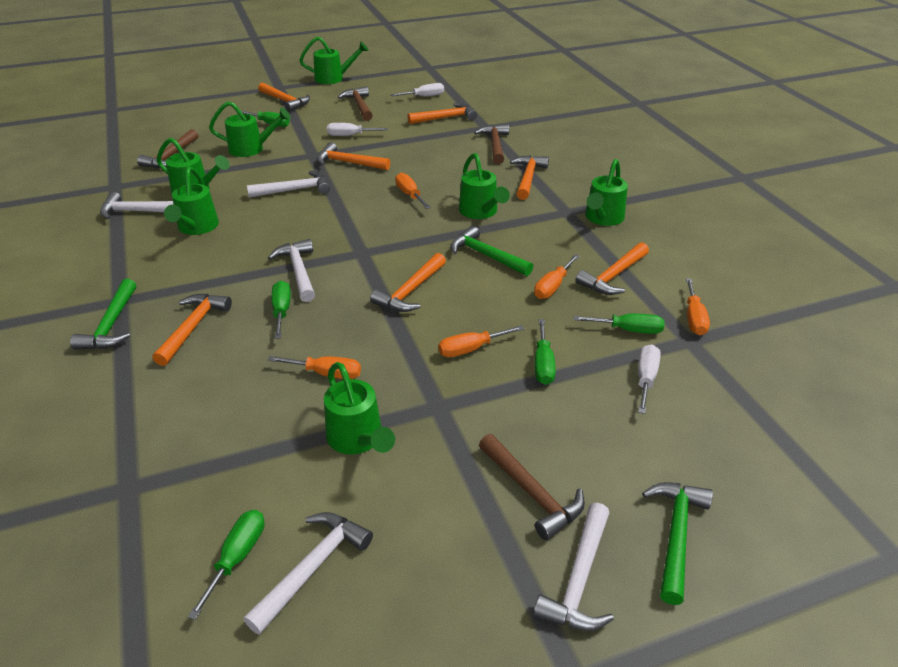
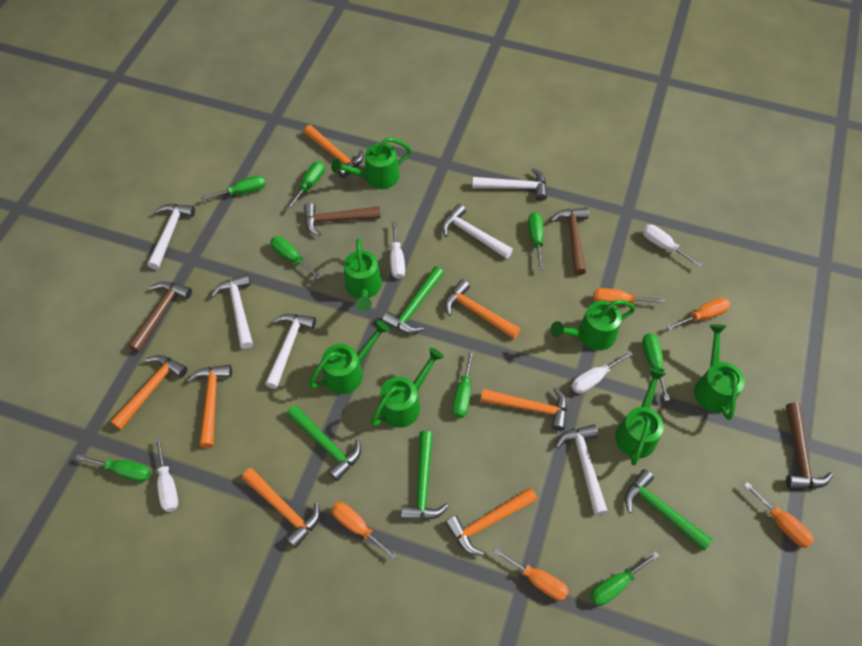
green hammer: 3 -> 4
green screwdriver: 5 -> 8
white hammer: 5 -> 6
white screwdriver: 3 -> 4

